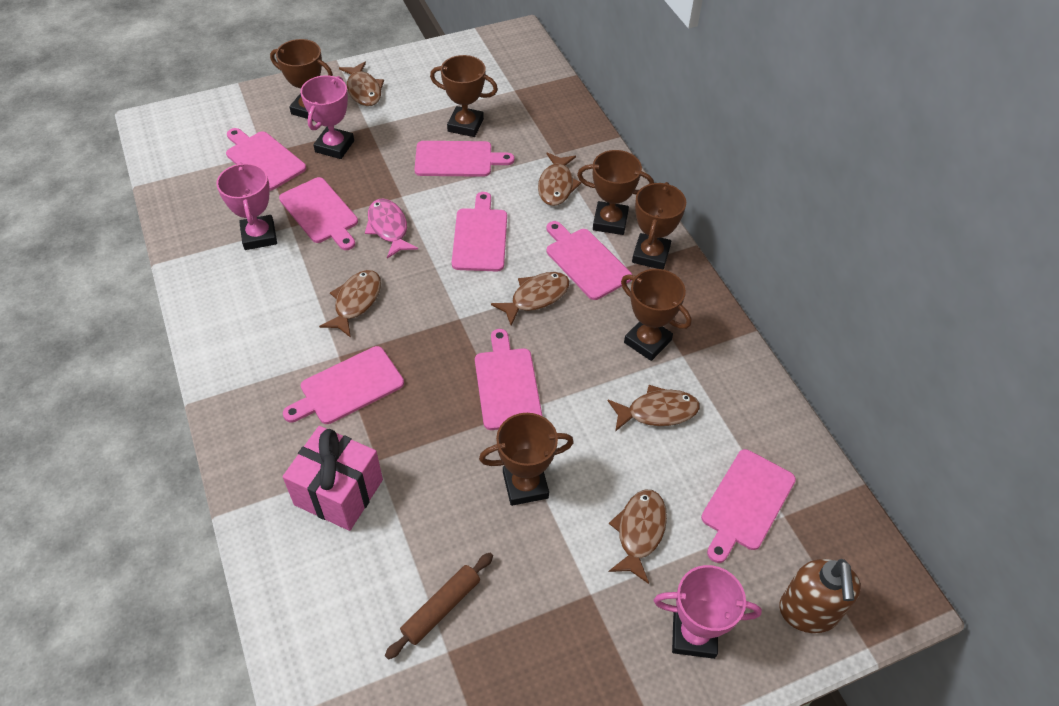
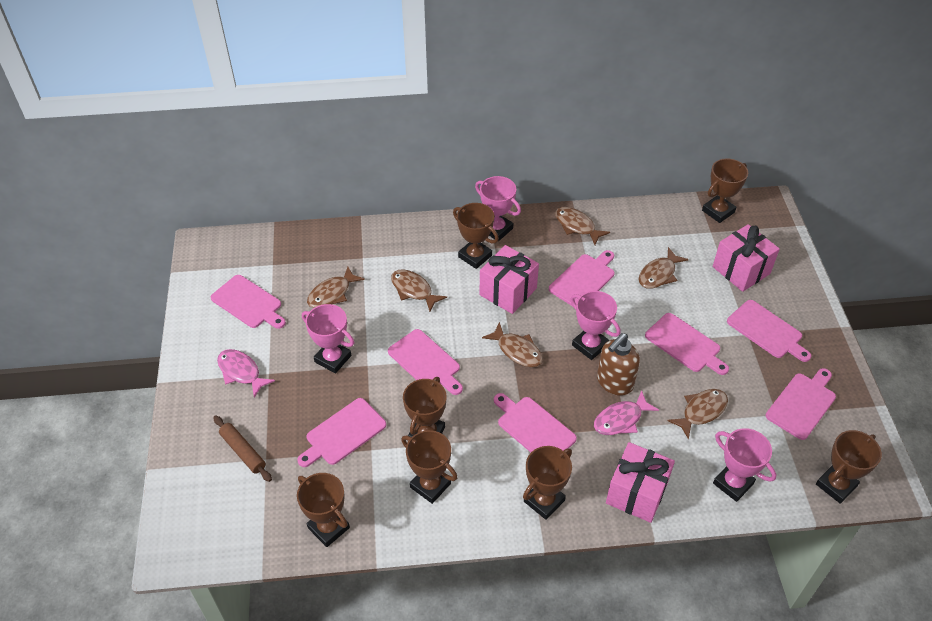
brown trophy: 6 -> 7
pink fish: 1 -> 2
pink gift: 1 -> 3
pink trophy: 3 -> 4

